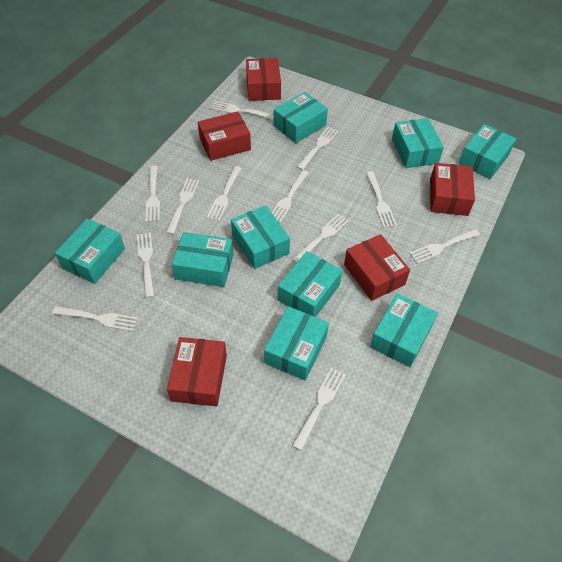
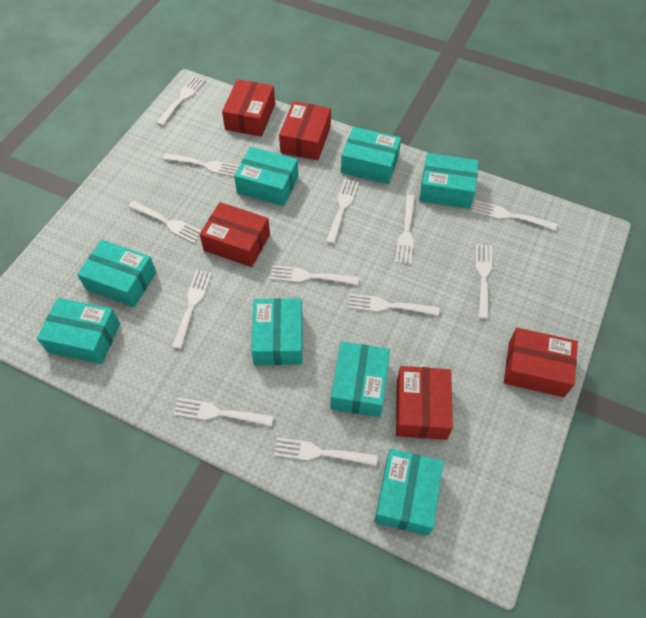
turquoise box: 9 -> 8

